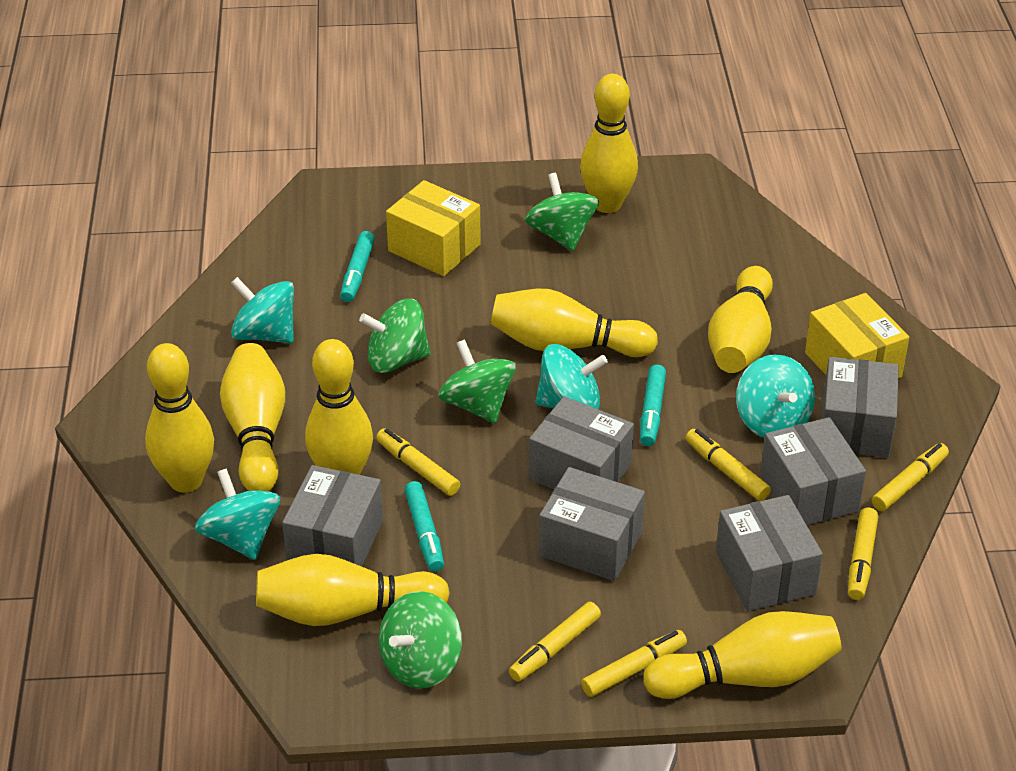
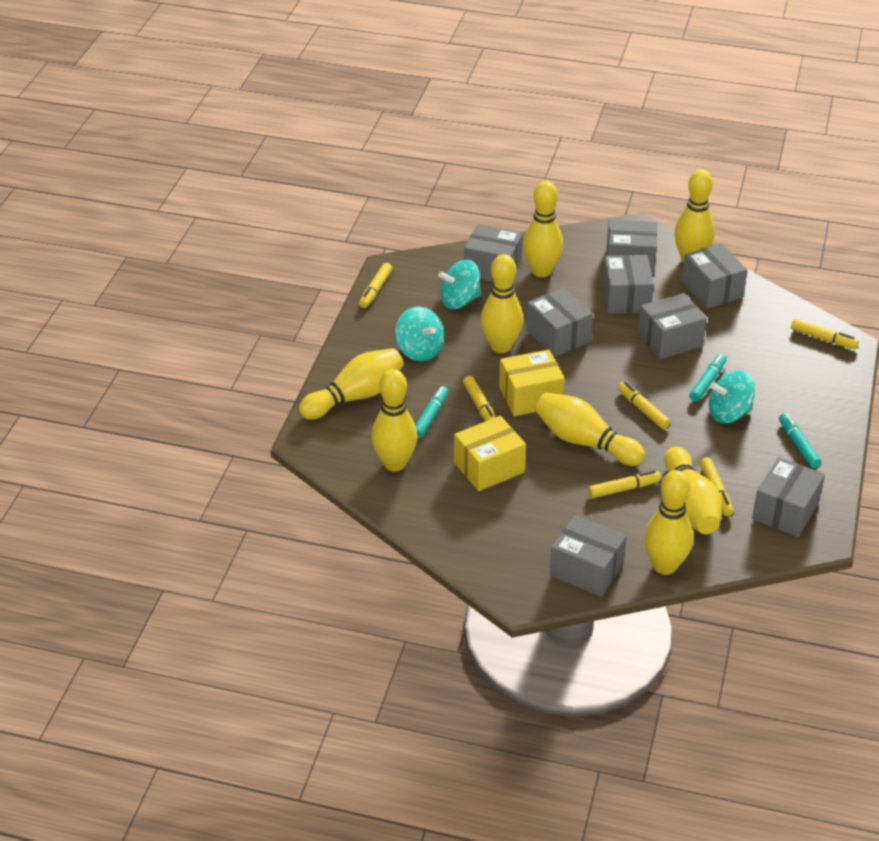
green spinning top: 4 -> 0
grey box: 6 -> 8
turquoise spinning top: 4 -> 3

